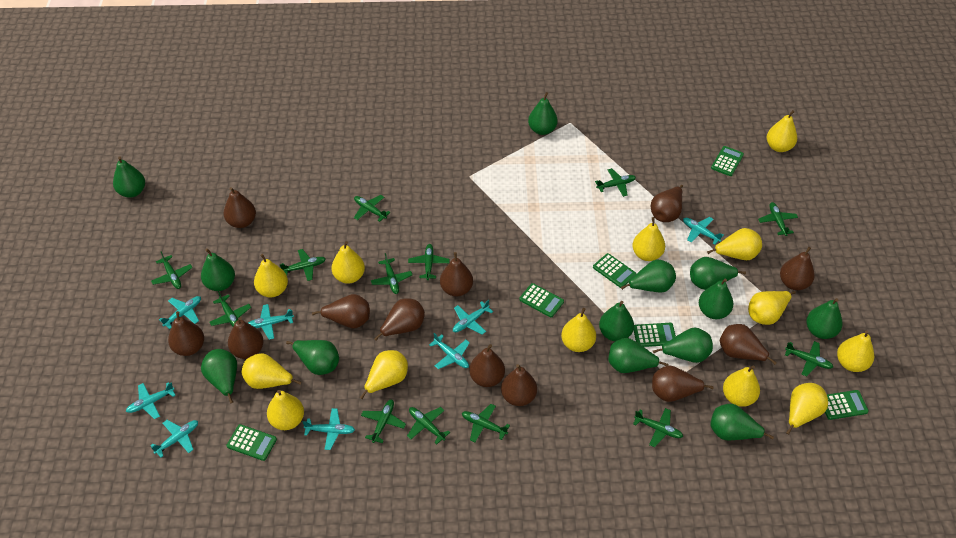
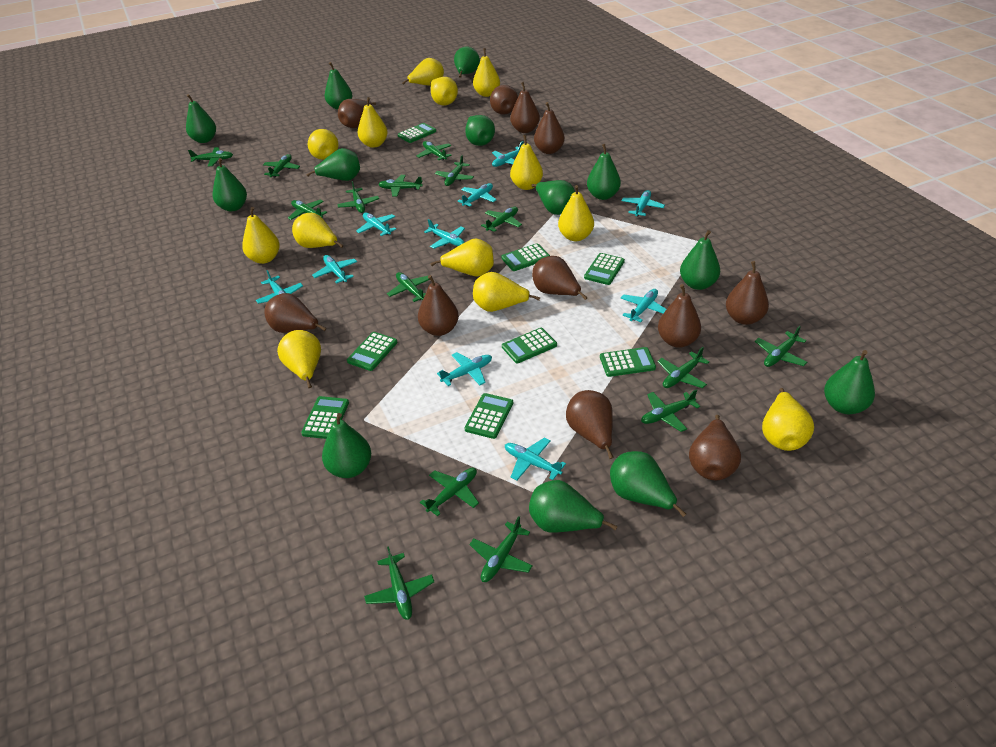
brown pear: 12 -> 11
green calculator: 6 -> 8
green plane: 13 -> 15
turquoise plane: 8 -> 10

